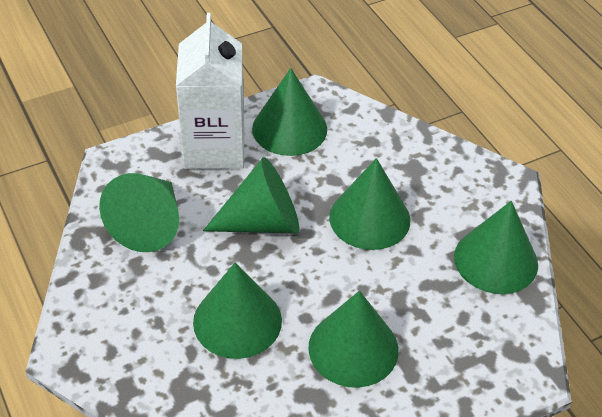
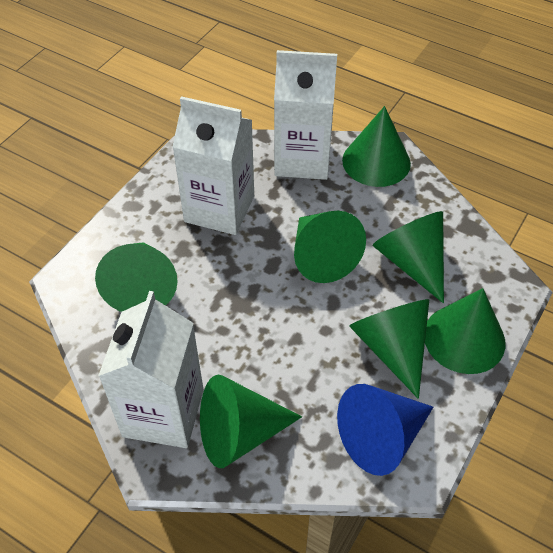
blue cone: 0 -> 1
white carton: 1 -> 3

